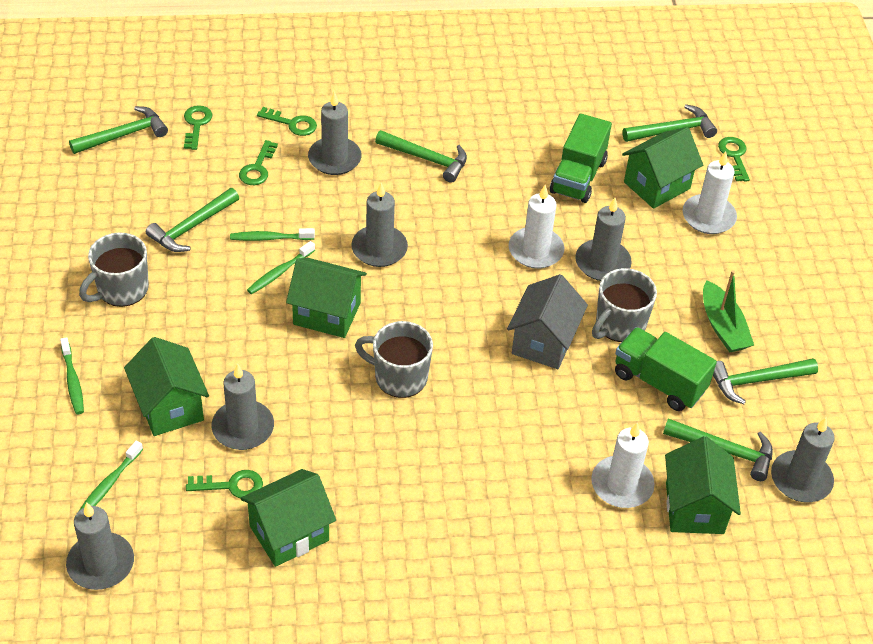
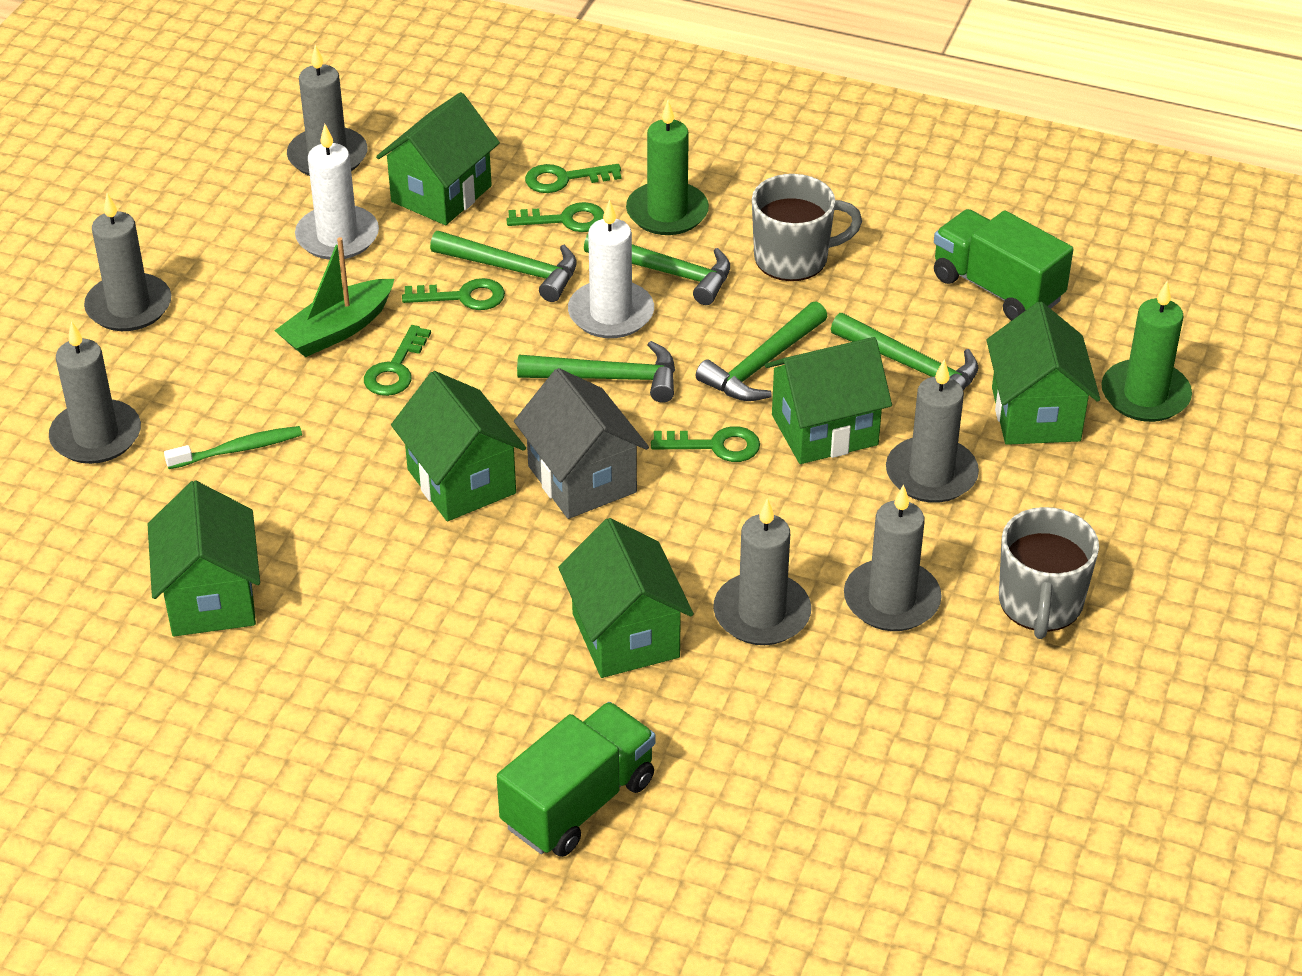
green candle: 0 -> 2
green hammer: 6 -> 5
green house: 5 -> 6
green toothbrush: 4 -> 1
grey mug: 3 -> 2
white candle: 3 -> 2

